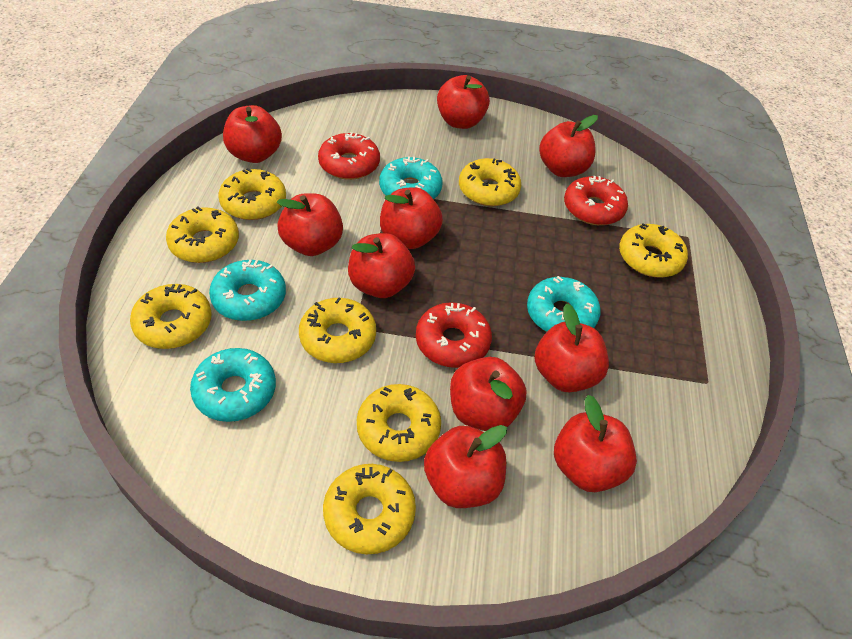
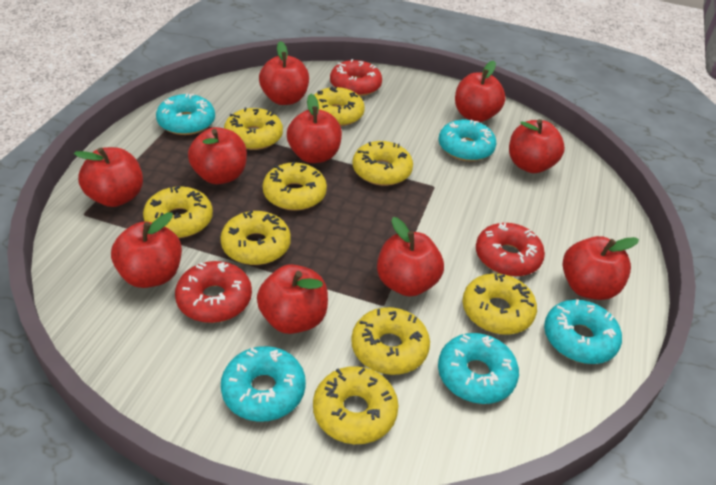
turquoise donut: 4 -> 5
yellow donut: 8 -> 9

